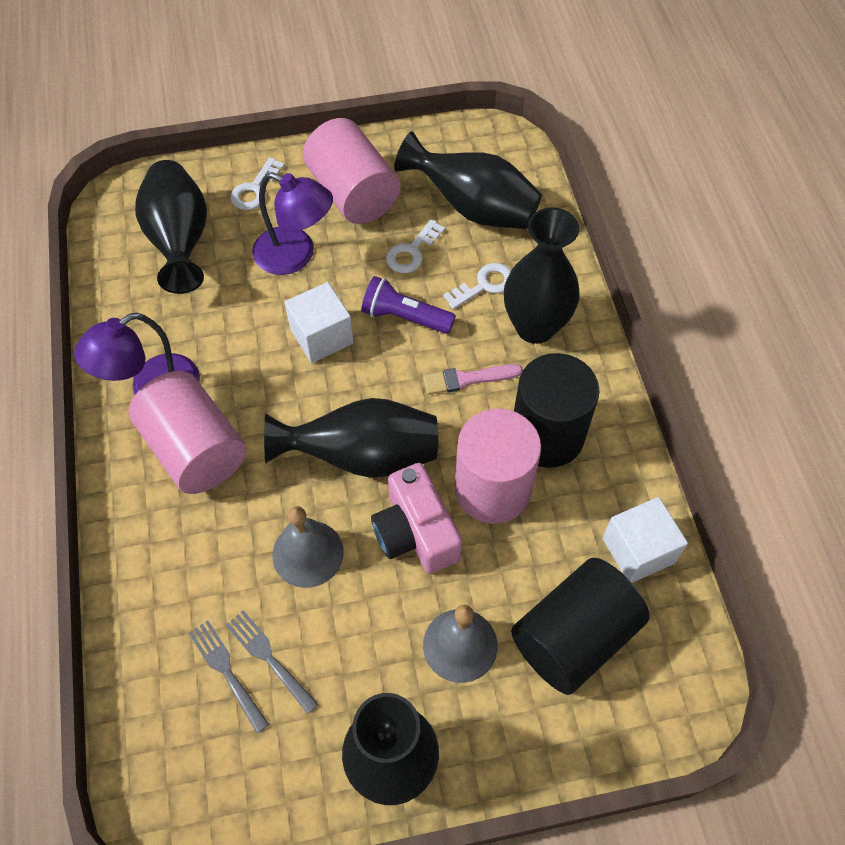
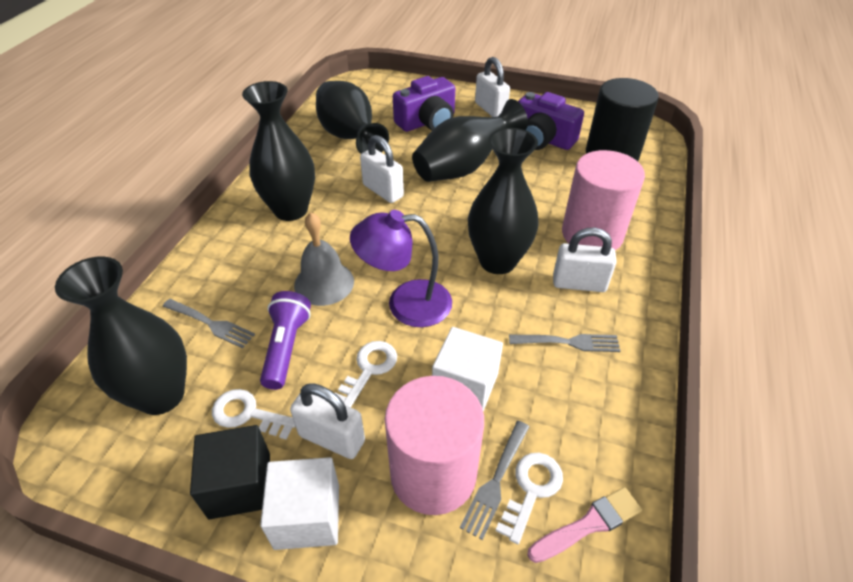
black cube: 0 -> 1
black cylinder: 2 -> 1
grey bell: 2 -> 1
grey fork: 2 -> 3
pink camera: 1 -> 0
pink cylinder: 3 -> 2
purple camera: 0 -> 2
purple lamp: 2 -> 1
white padlock: 0 -> 4

